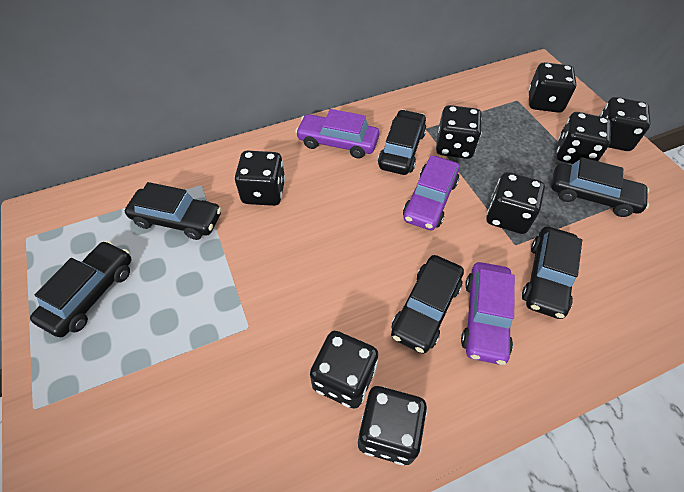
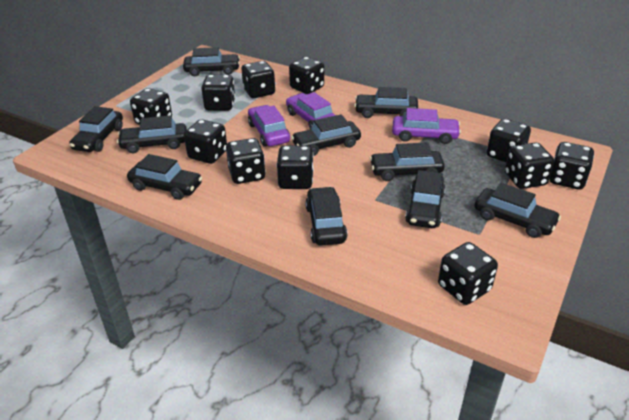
black car: 6 -> 10
black dice: 8 -> 11

